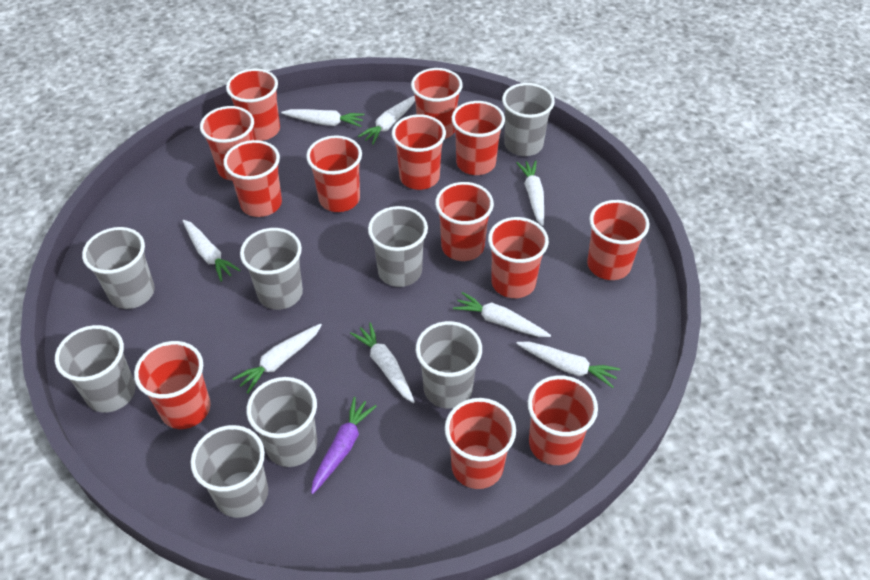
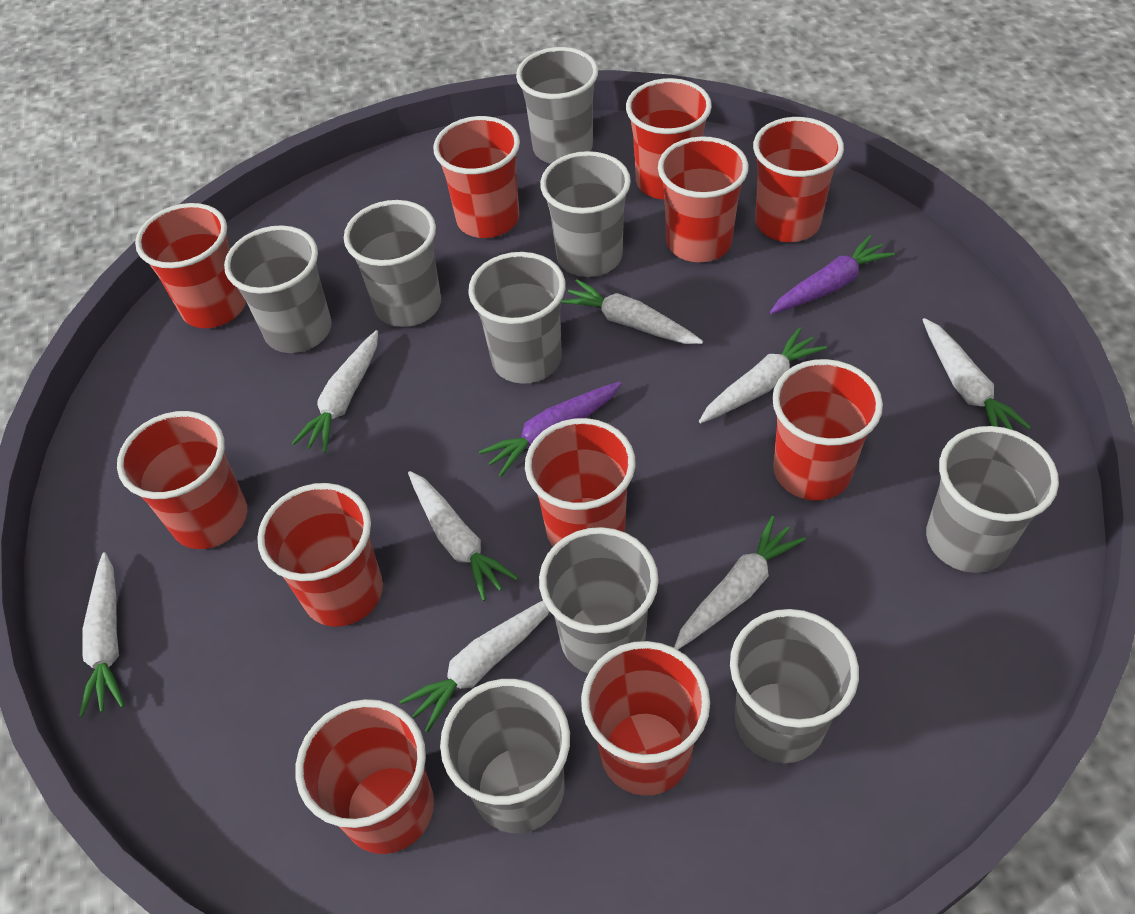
grey cup: 8 -> 9
purple carrot: 1 -> 2
red cup: 13 -> 11

